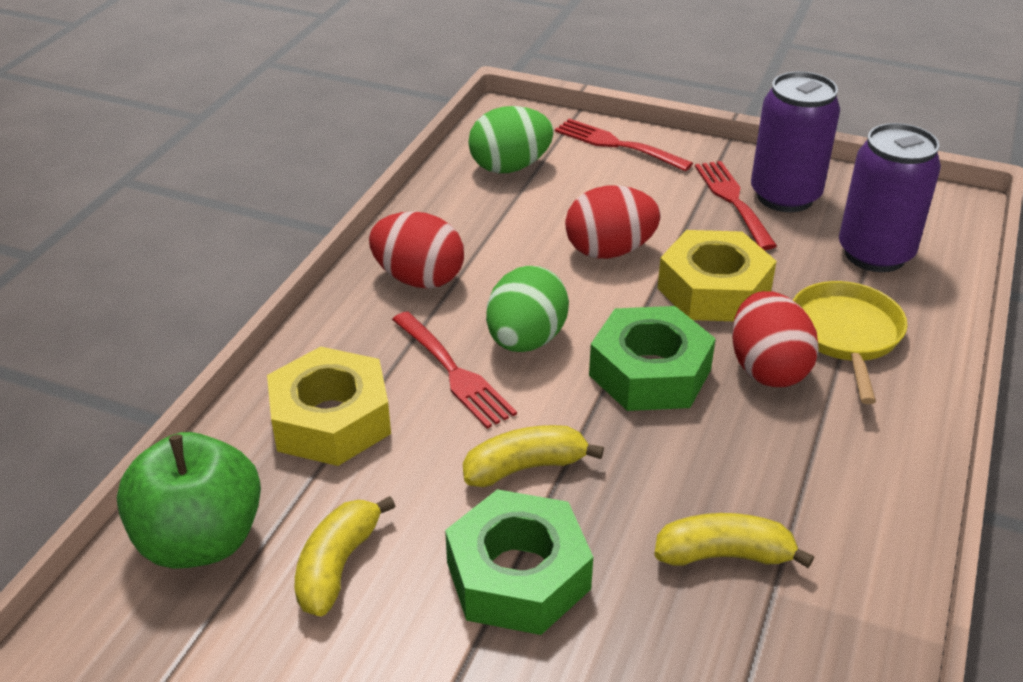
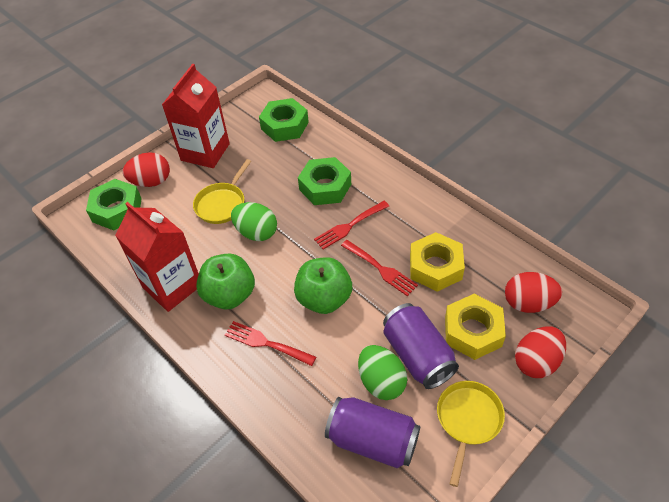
green apple: 1 -> 2
green nut: 2 -> 3
red carton: 0 -> 2
yellow banana: 3 -> 0
yellow pan: 1 -> 2

